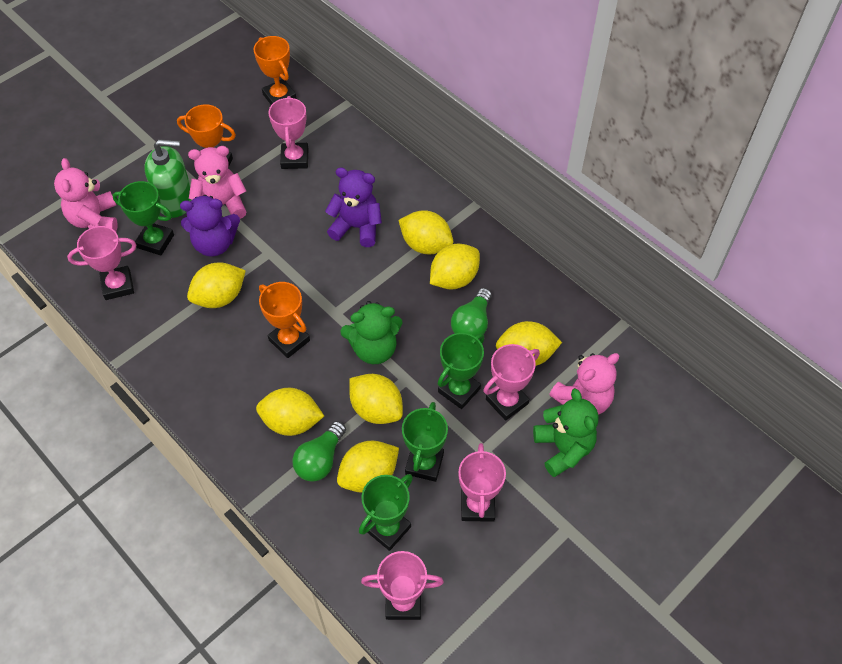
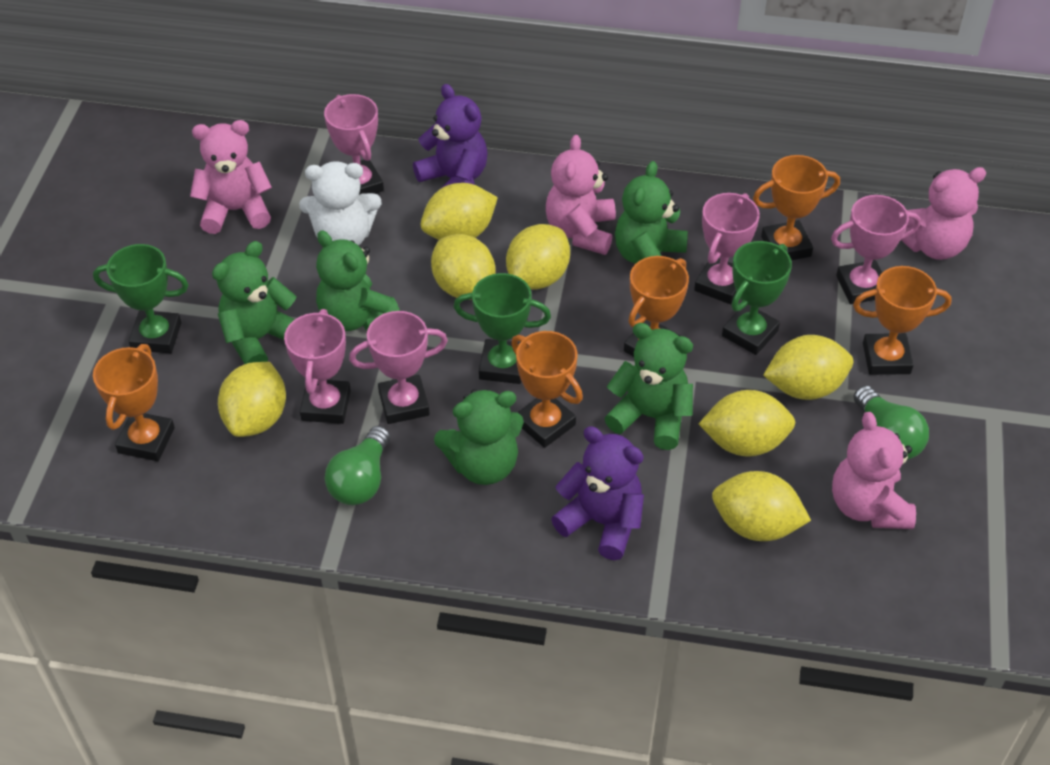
green soap dispenser: 1 -> 0
green teddy bear: 2 -> 5
green trophy: 4 -> 3
orange trophy: 3 -> 5
pink teddy bear: 3 -> 4
white teddy bear: 0 -> 1

